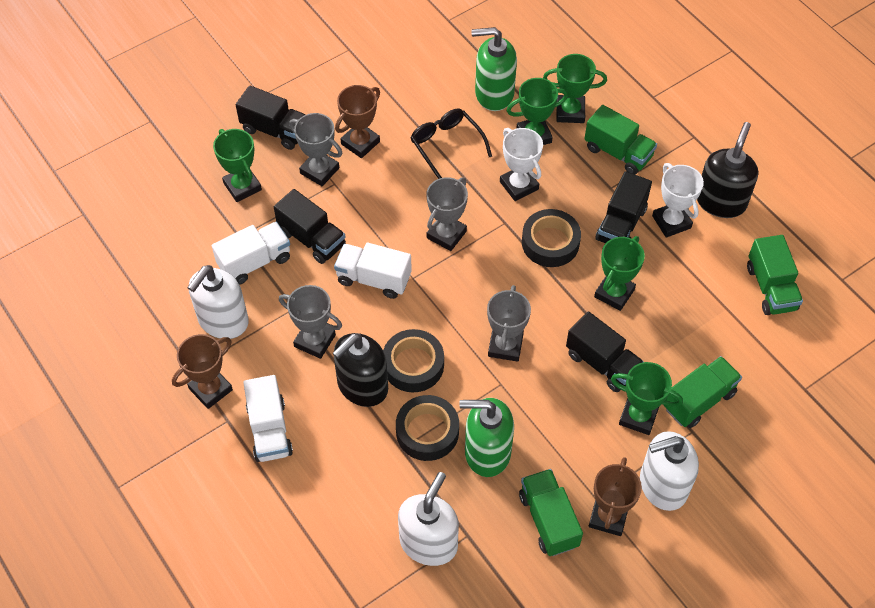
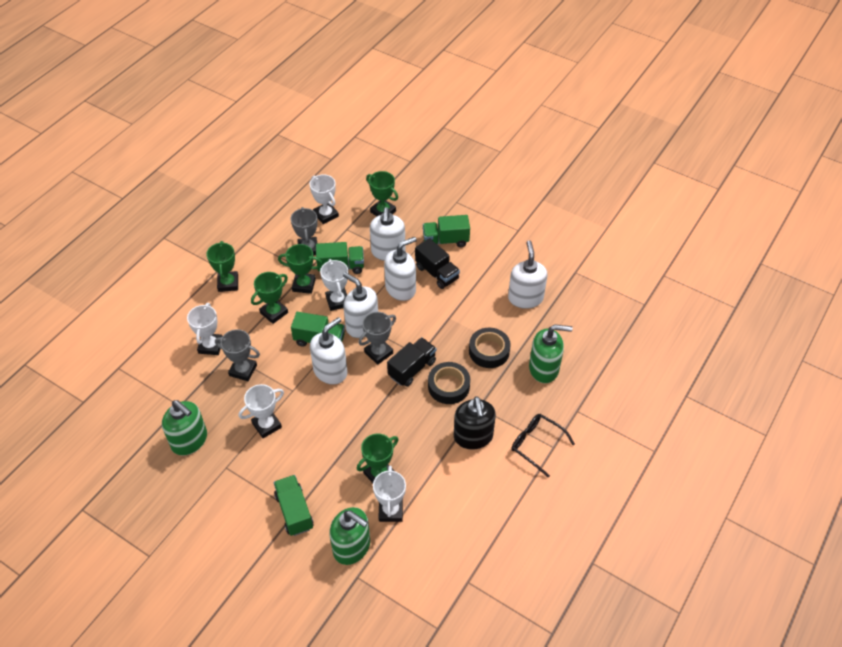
black soap dispenser: 2 -> 1
black tape: 3 -> 2
black truck: 4 -> 2
brown trophy: 3 -> 0
green soap dispenser: 2 -> 3
grey trophy: 4 -> 3
white soap dispenser: 3 -> 5
white trophy: 2 -> 5
white truck: 3 -> 0

